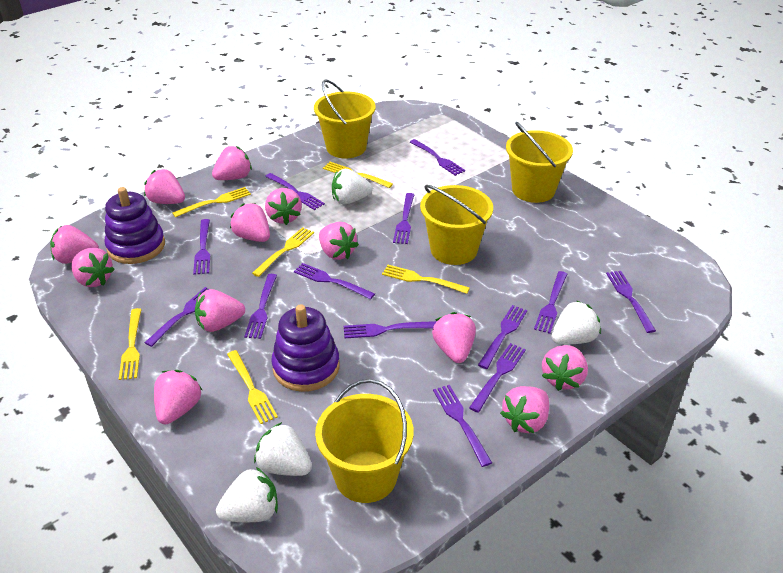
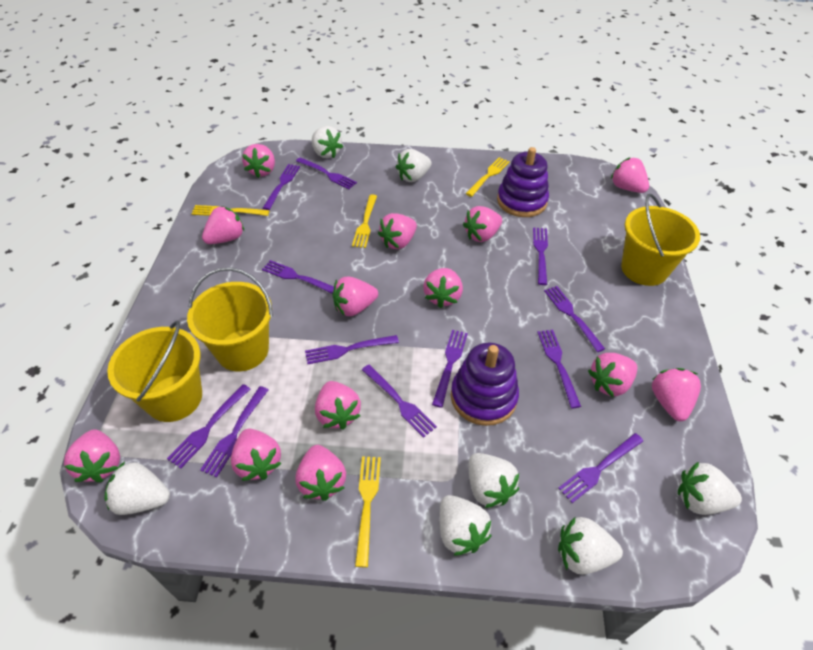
pink strawberry: 12 -> 13
purple fork: 13 -> 12
white strawberry: 4 -> 7
yellow bucket: 4 -> 3
yellow fork: 6 -> 4

